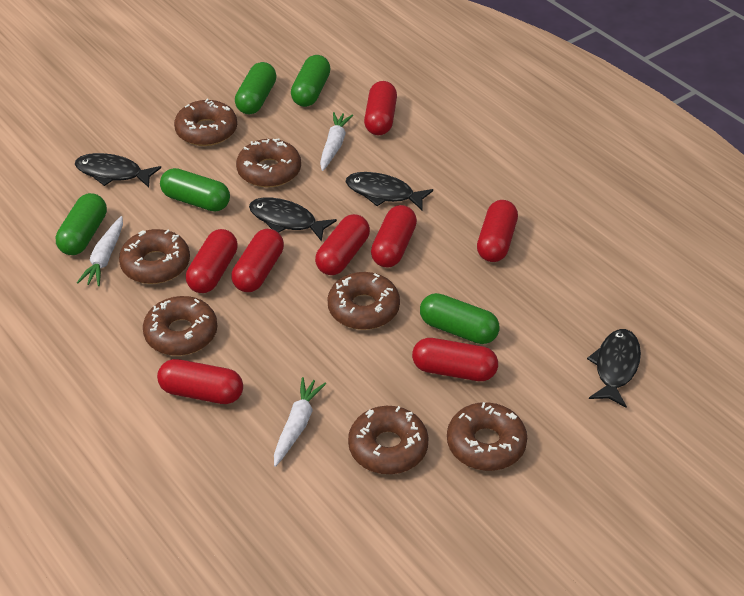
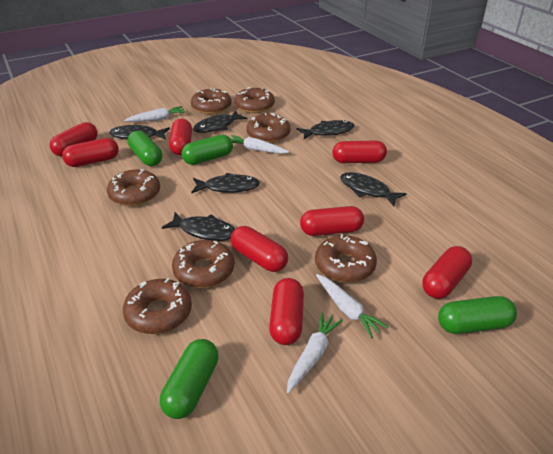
black fish: 4 -> 6
green capsule: 5 -> 4
white carrot: 3 -> 4

